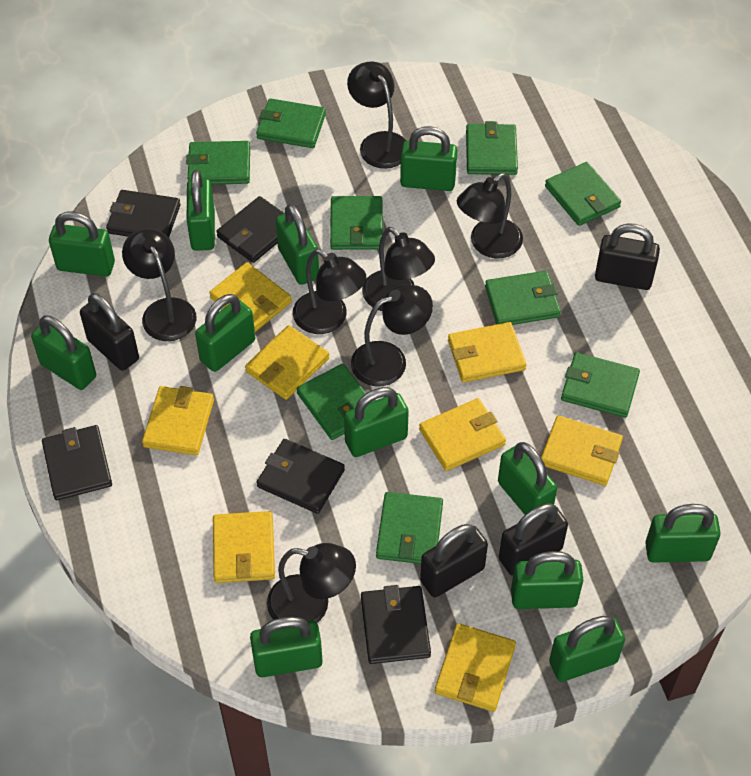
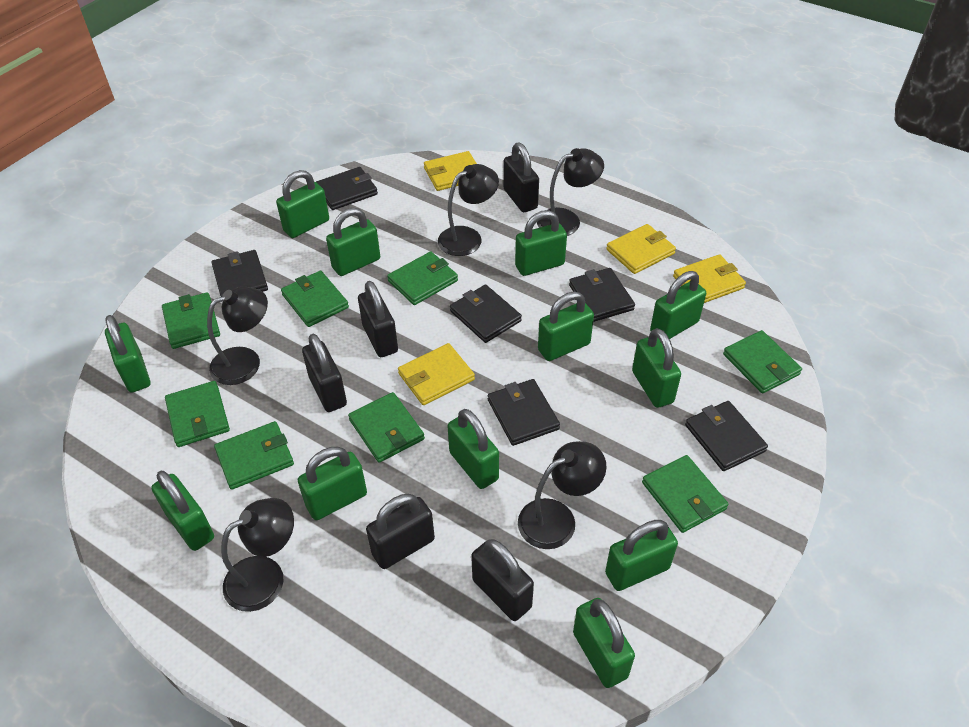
black lamp: 7 -> 5
black padlock: 4 -> 5
black wallet: 5 -> 6
green wallet: 9 -> 8
yellow wallet: 8 -> 4

